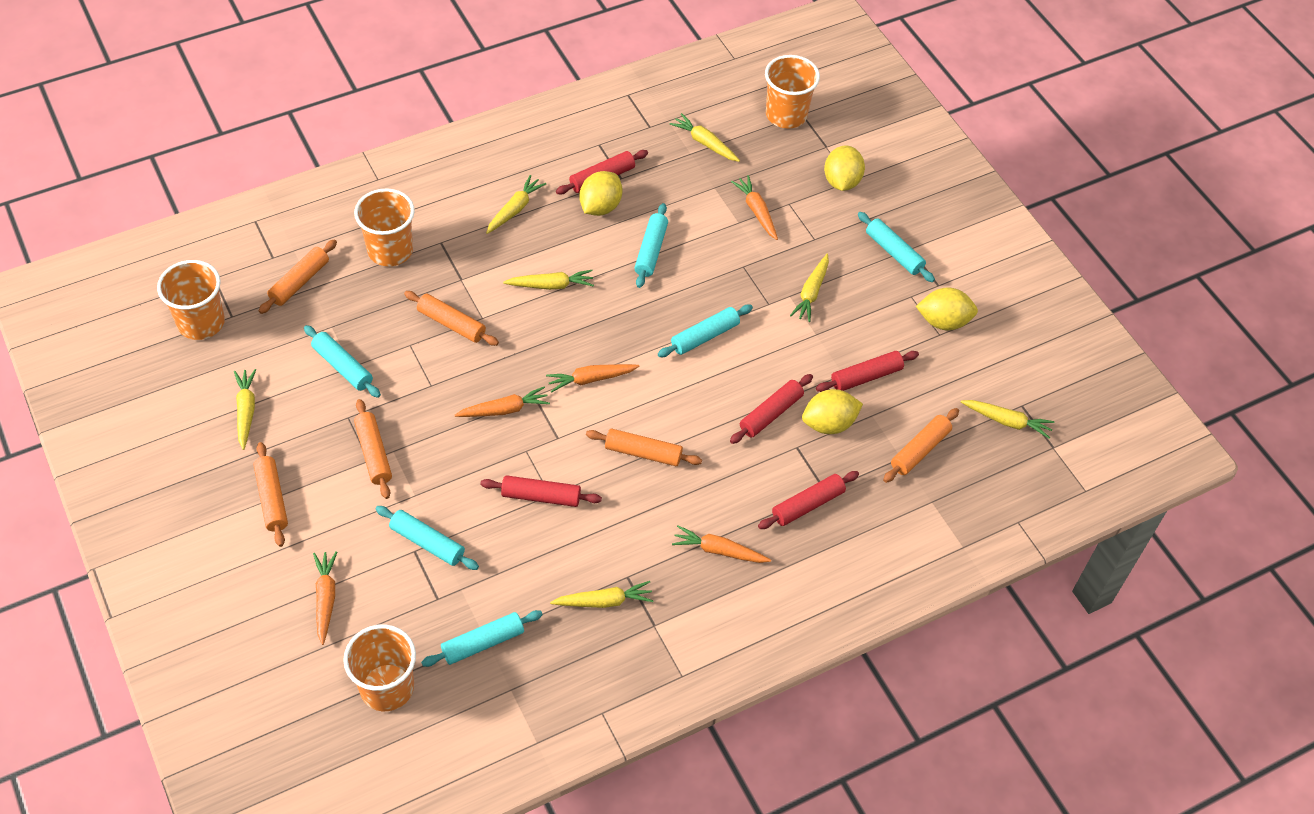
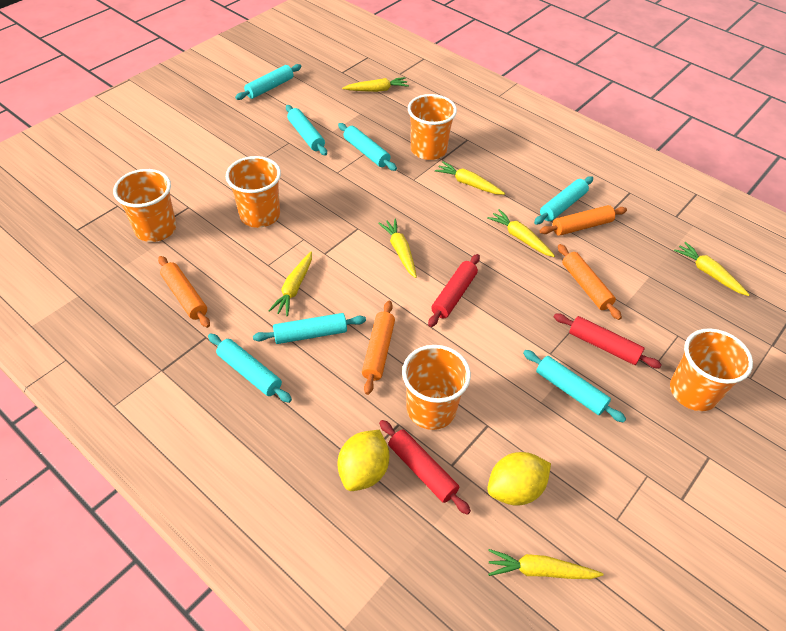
orange carrot: 5 -> 0
orange cup: 4 -> 5
orange rolling pin: 6 -> 4
red rolling pin: 5 -> 3
turquoise rolling pin: 6 -> 7
yellow lemon: 4 -> 2

